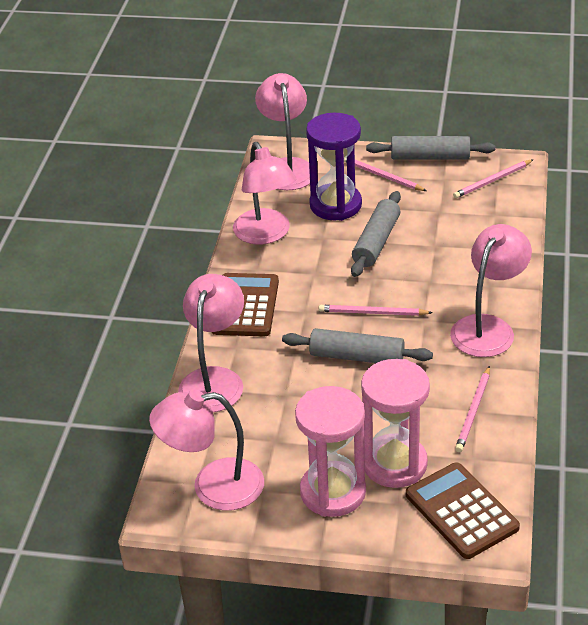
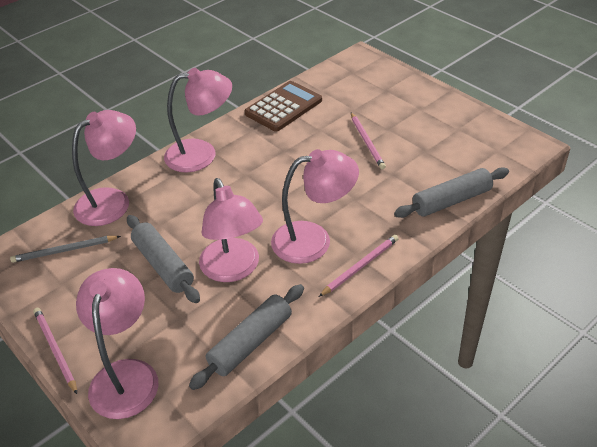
brown calculator: 2 -> 1
grey pencil: 0 -> 1
pink hourglass: 2 -> 0
pink pencil: 4 -> 3
purple hourglass: 1 -> 0

